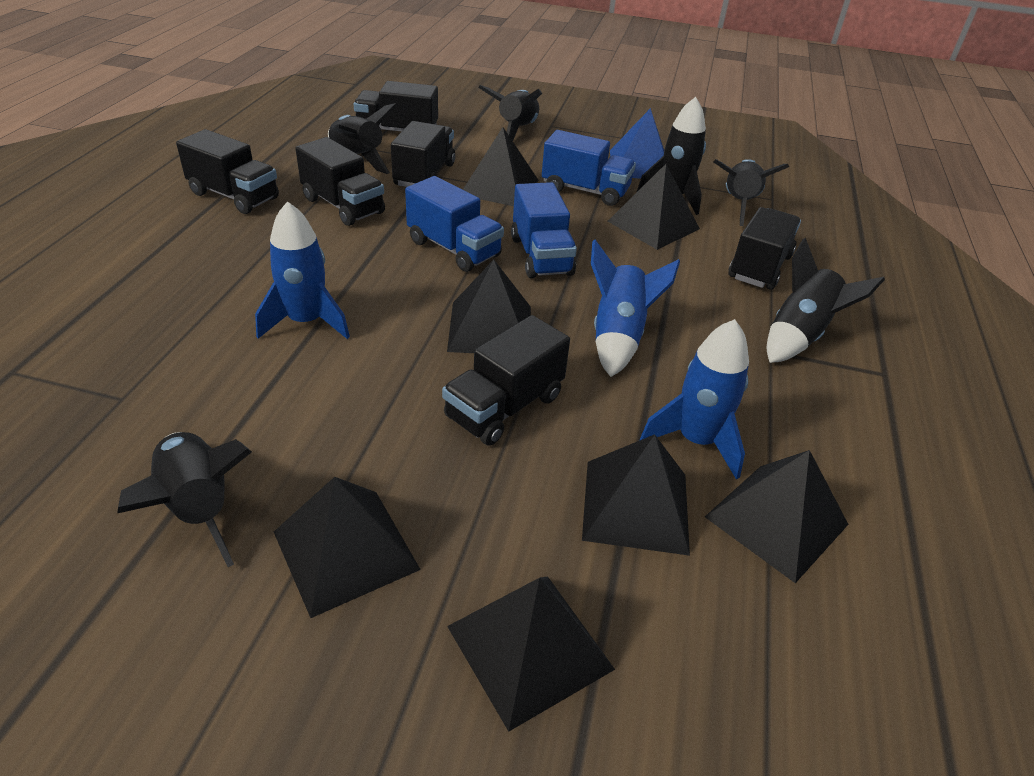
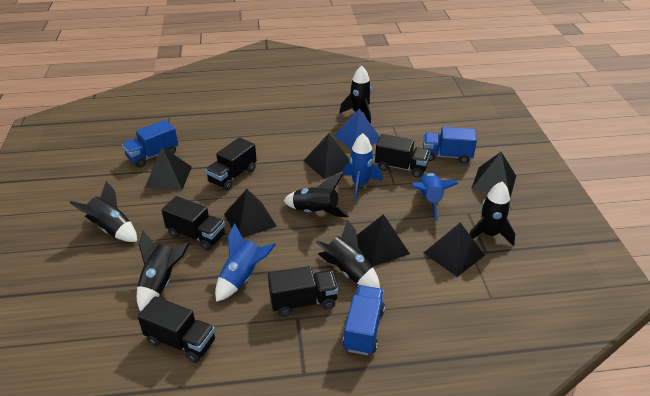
black pyramid: 7 -> 6
black truck: 6 -> 5

